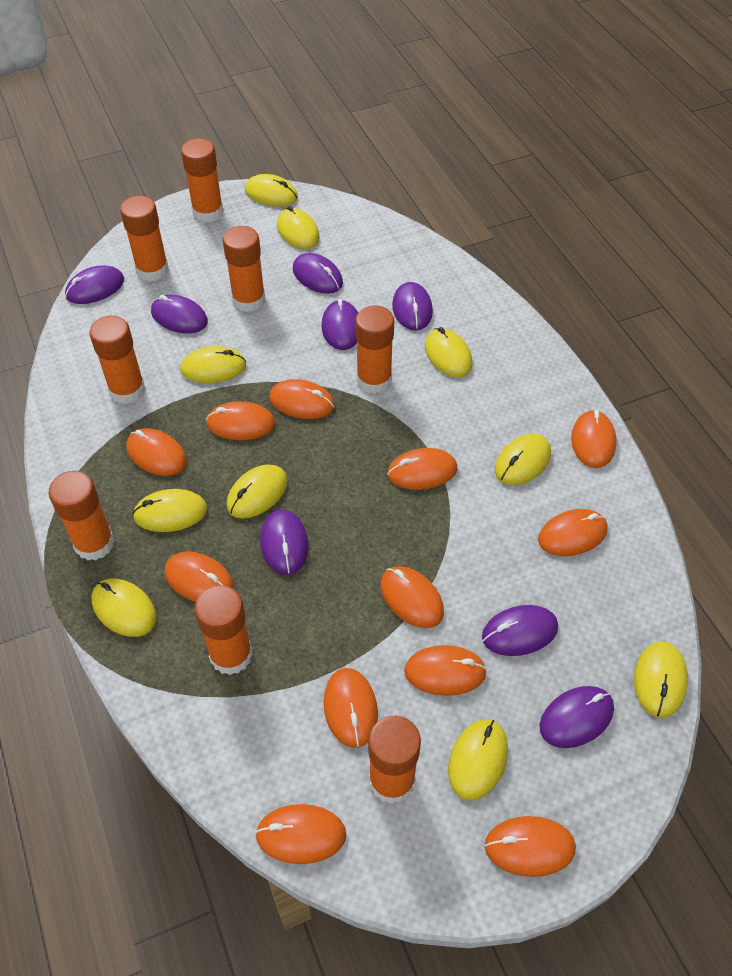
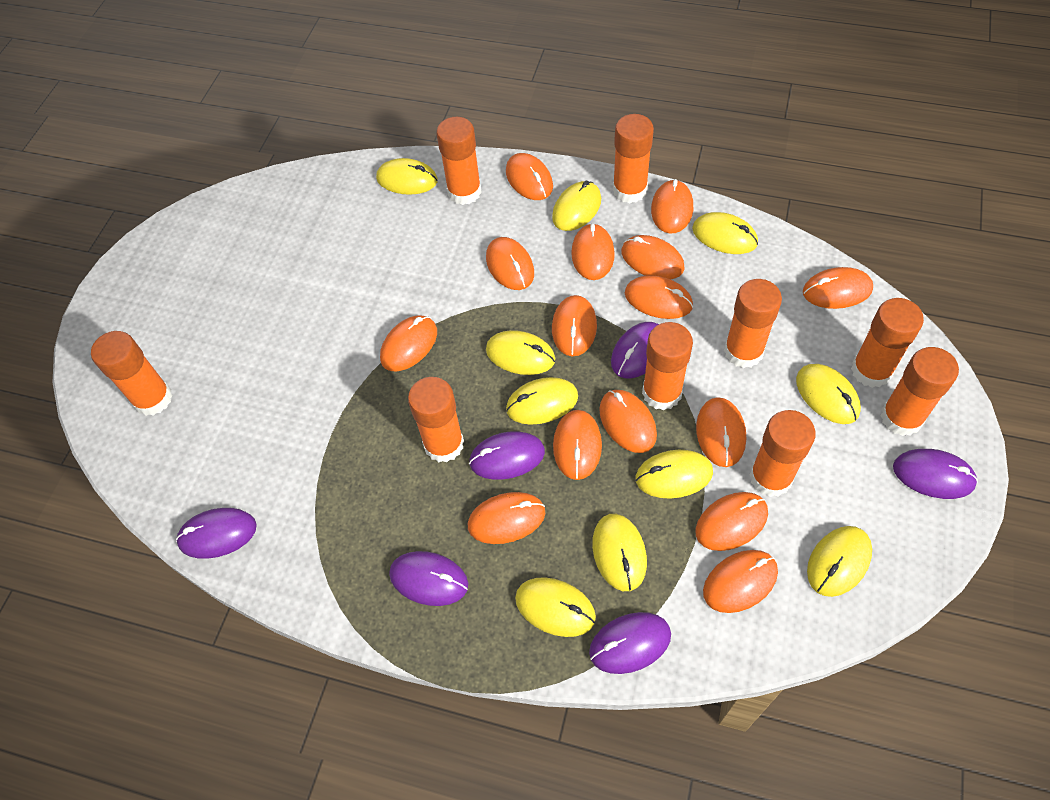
orange glue stick: 8 -> 9
orange mouse: 12 -> 15
purple mouse: 8 -> 6

